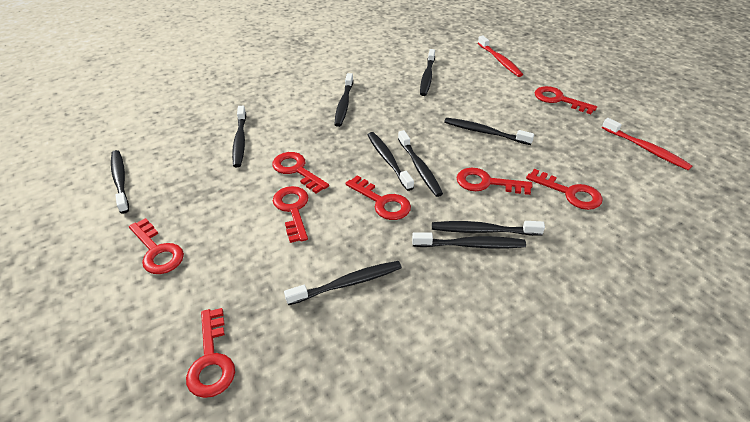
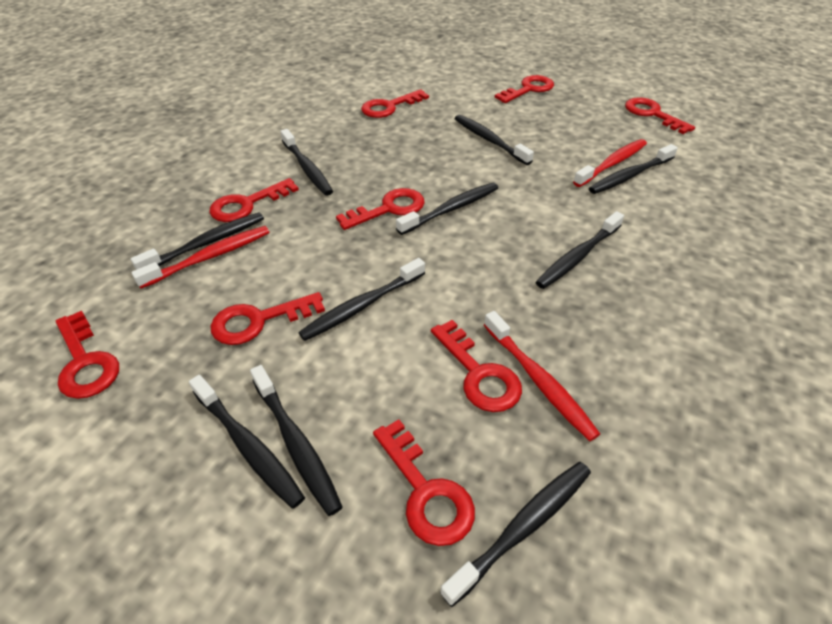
red key: 8 -> 9
red toothbrush: 2 -> 3

